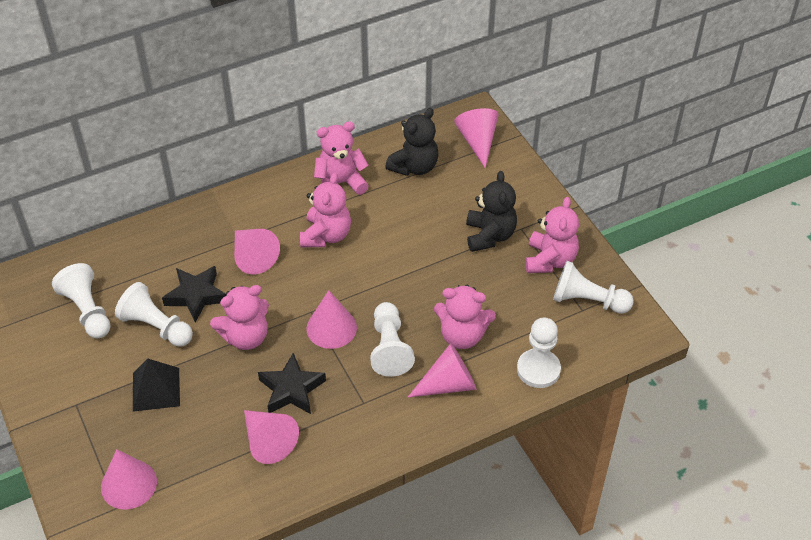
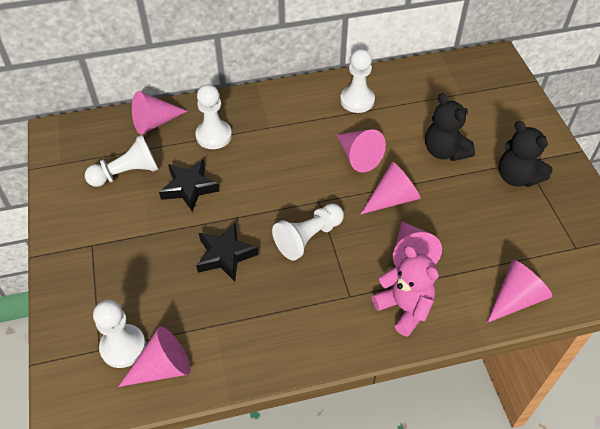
black pyramid: 1 -> 0
pink teddy bear: 5 -> 1

